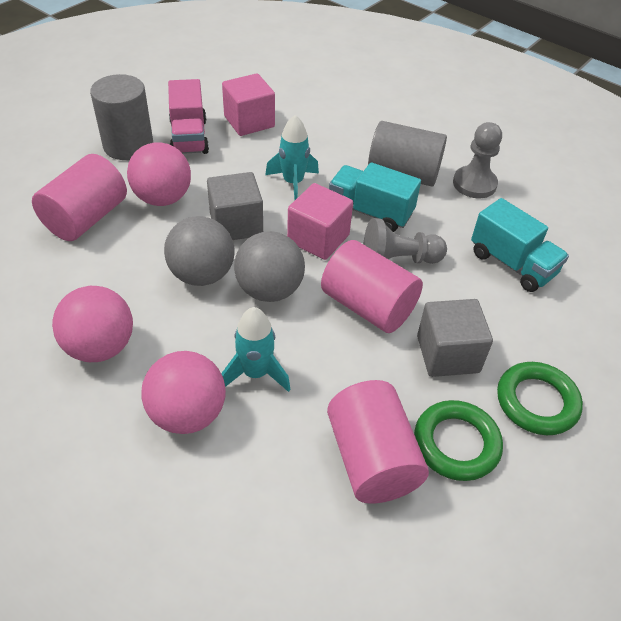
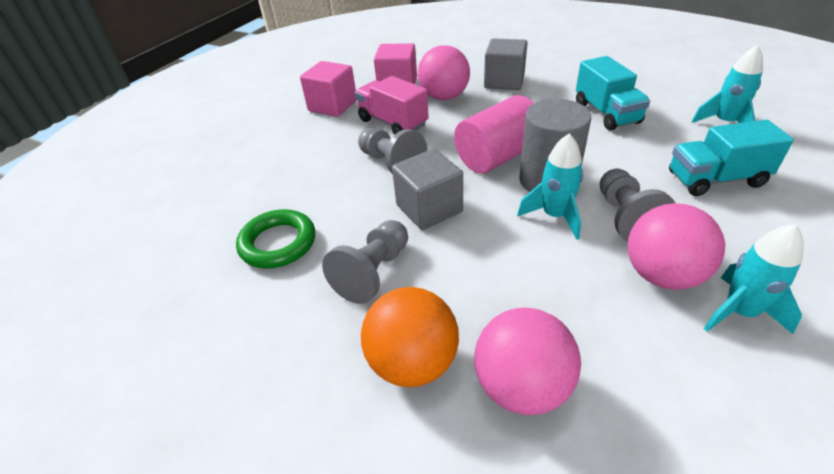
green ring: 2 -> 1
grey ball: 2 -> 0
grey cylinder: 2 -> 1
grey pawn: 2 -> 3
orange ball: 0 -> 1
pink cylinder: 3 -> 1
turquoise rocket: 2 -> 3

